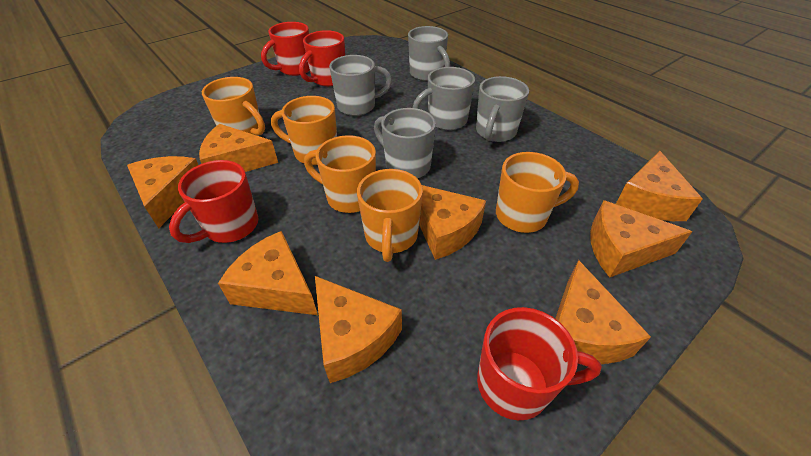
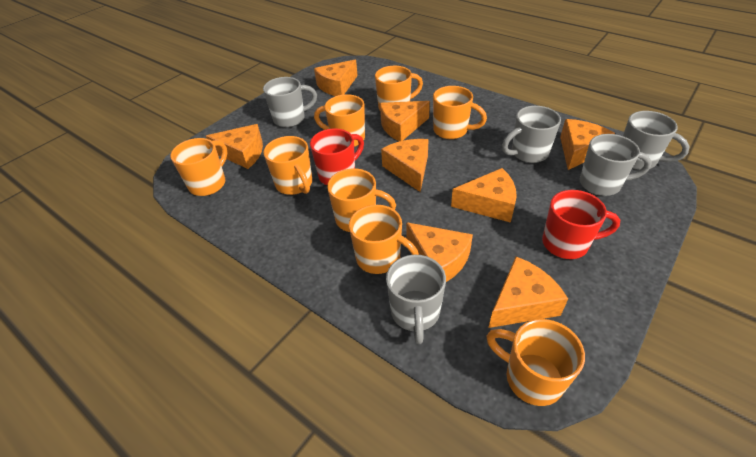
orange mug: 5 -> 8
red mug: 4 -> 2

